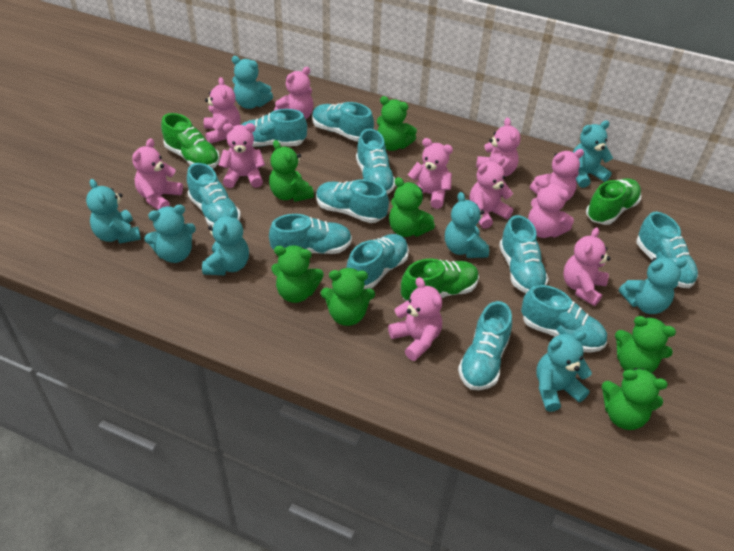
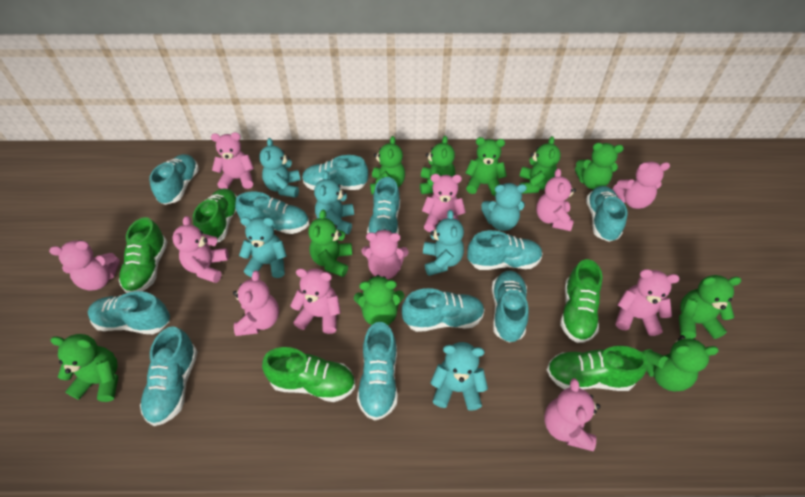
green shoe: 3 -> 5
green teddy bear: 7 -> 10
turquoise teddy bear: 8 -> 6

